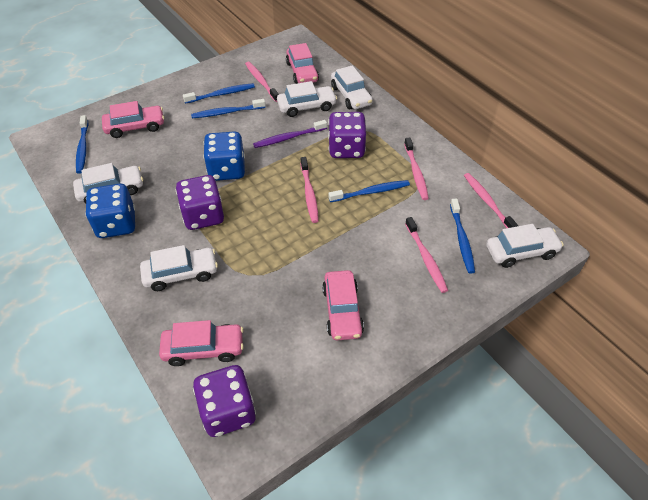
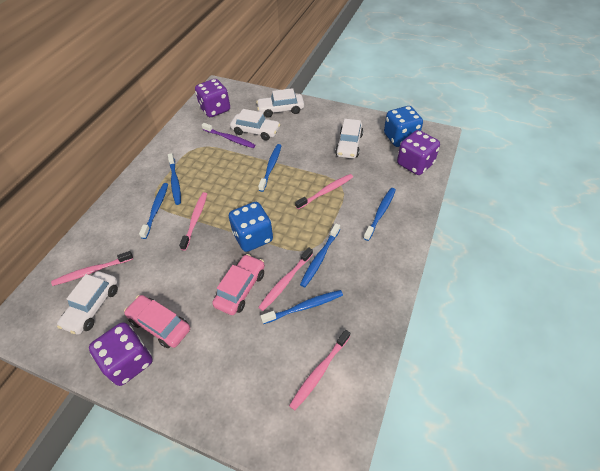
blue toothbrush: 5 -> 6
pink car: 4 -> 2
white car: 5 -> 4

